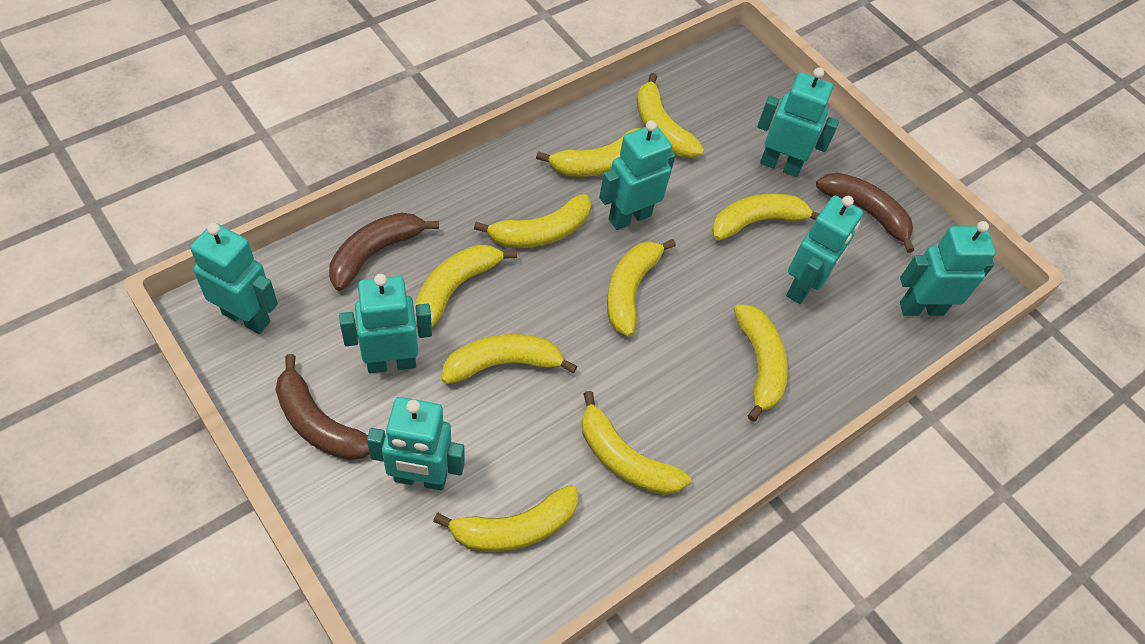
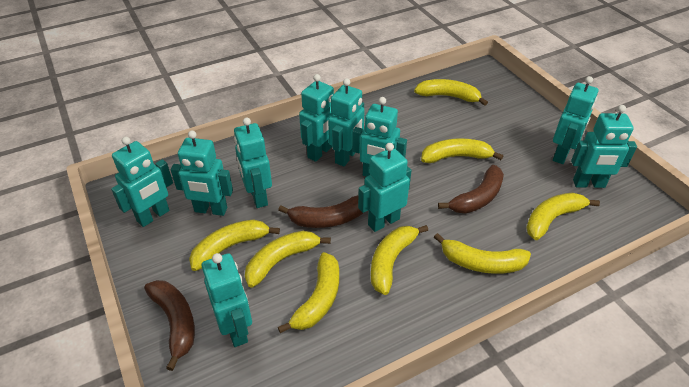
turquoise robot: 7 -> 10
yellow banana: 10 -> 8

